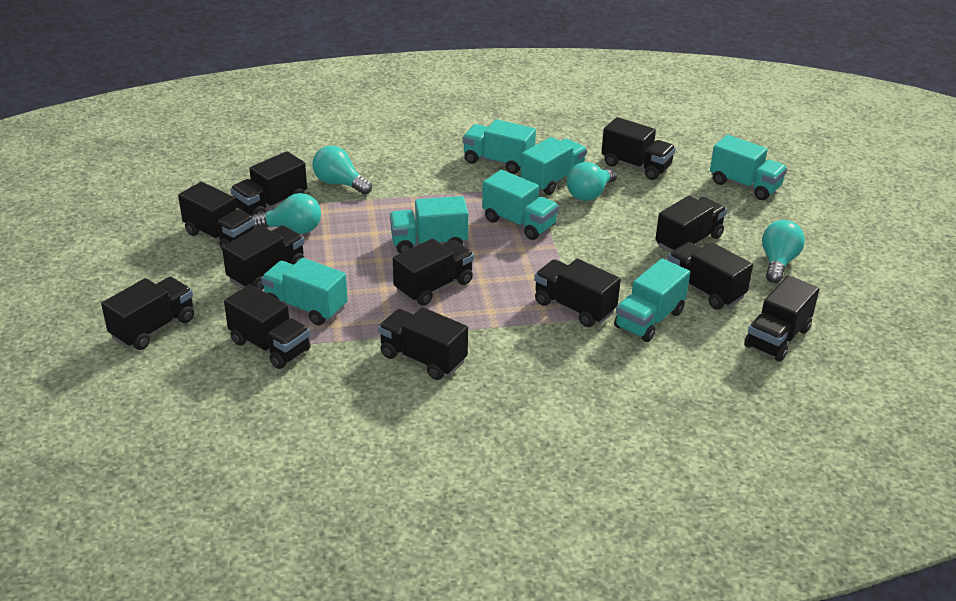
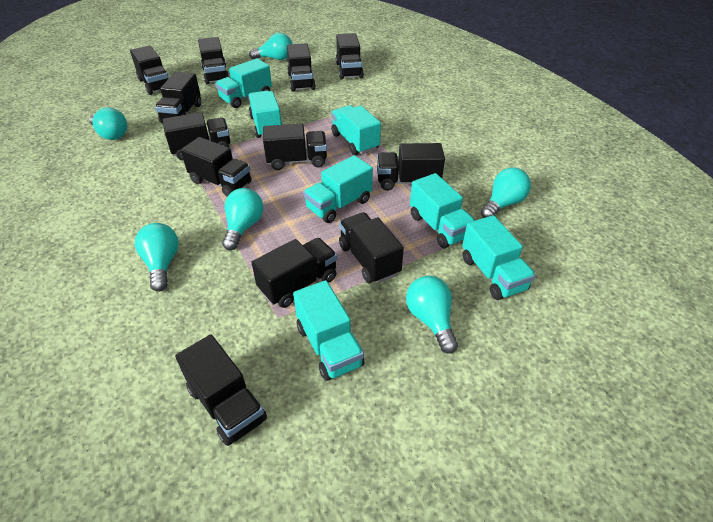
turquoise light bulb: 4 -> 6

